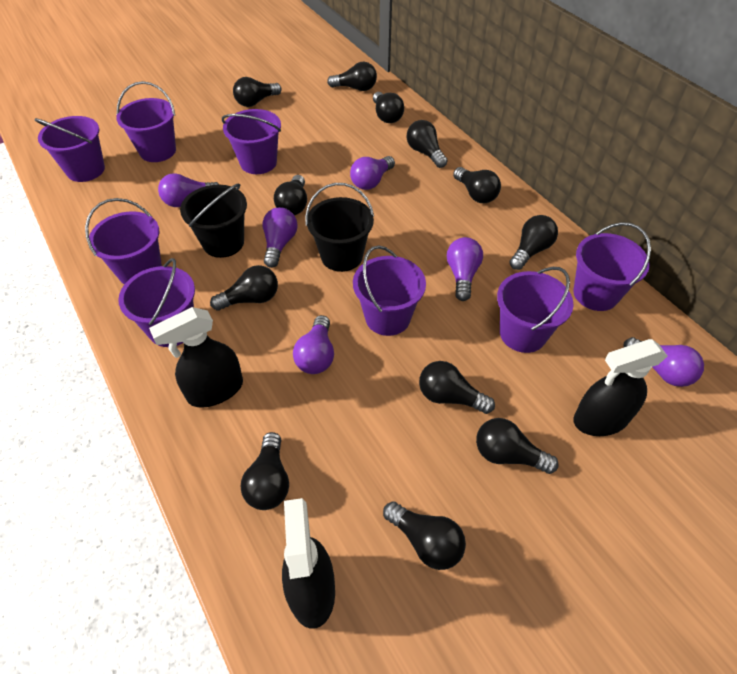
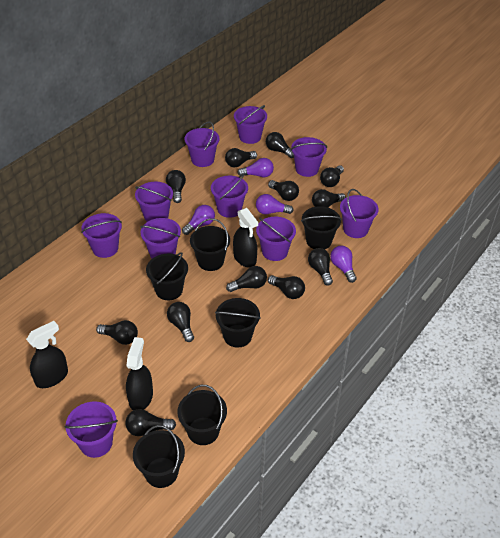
black bucket: 2 -> 6
purple bucket: 8 -> 10
purple light bulb: 6 -> 4

